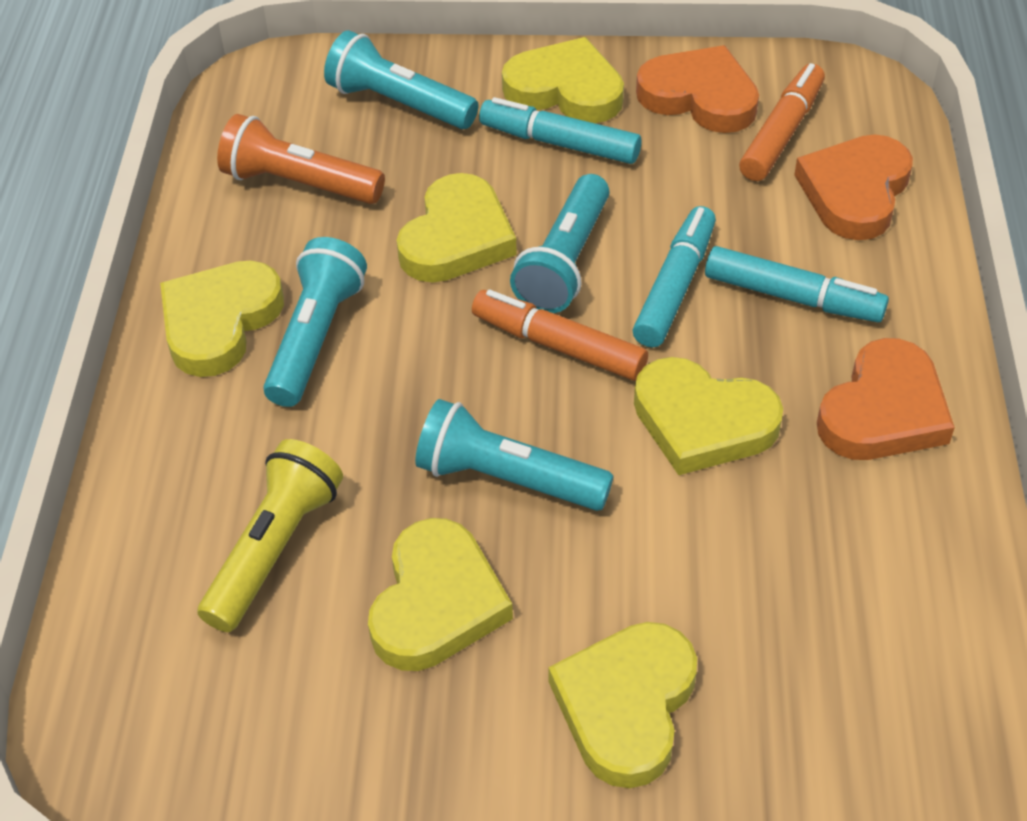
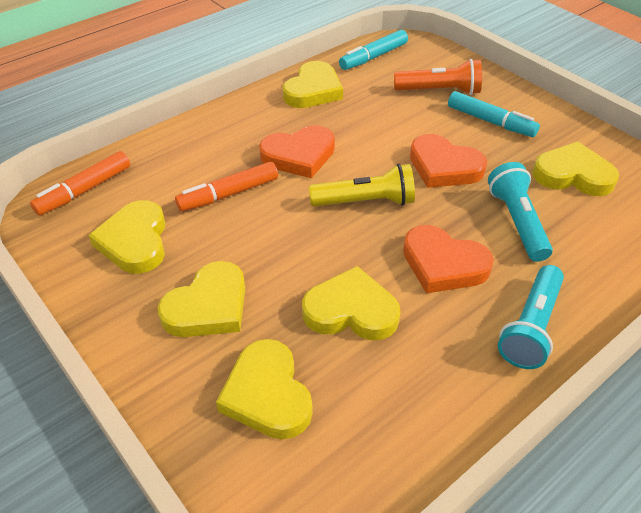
turquoise flashlight: 4 -> 2
turquoise marker: 3 -> 2

